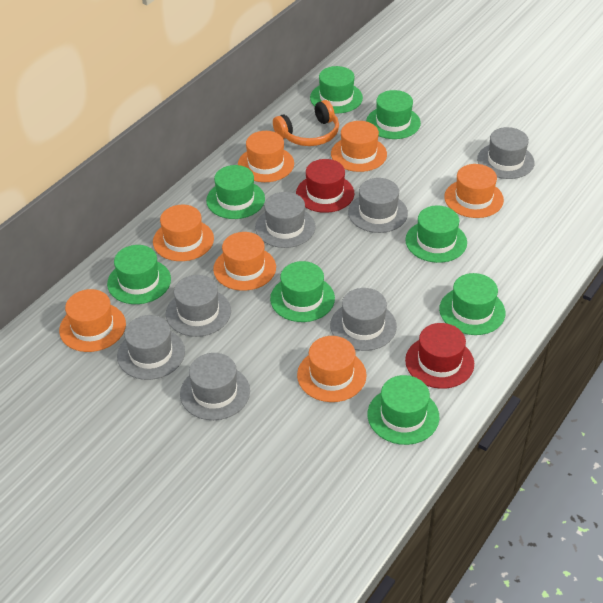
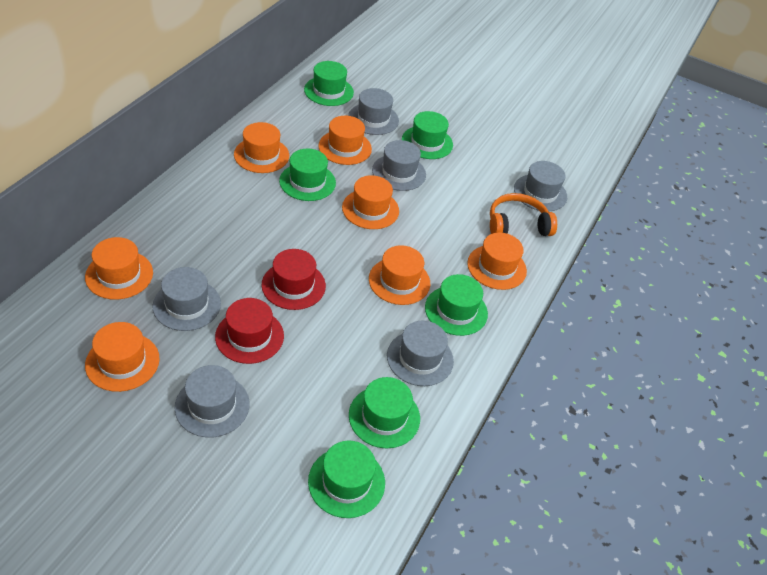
green hat: 8 -> 6
grey hat: 7 -> 6

